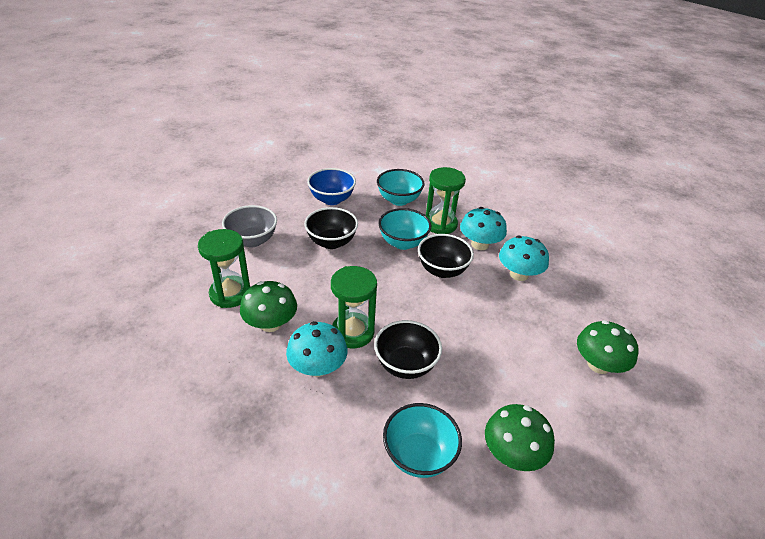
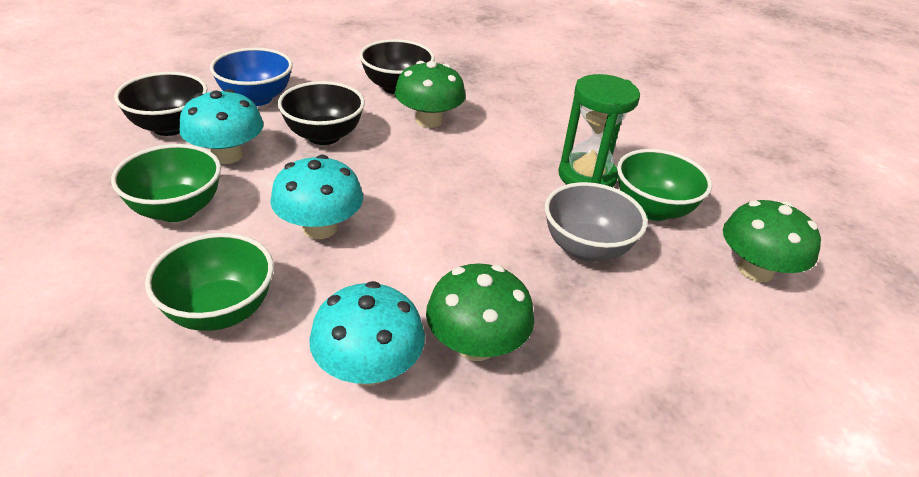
green bowl: 0 -> 3
green hourglass: 3 -> 1
turquoise bowl: 3 -> 0

